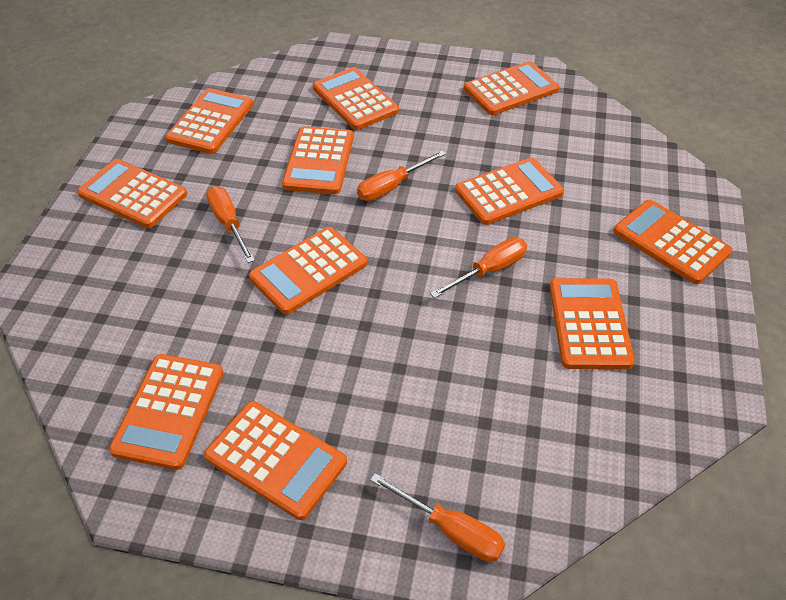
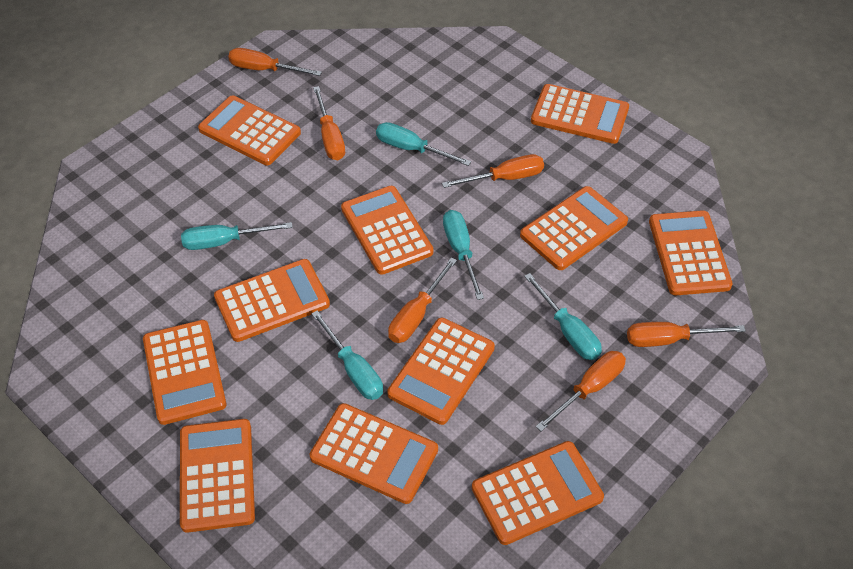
orange screwdriver: 4 -> 6
turquoise screwdriver: 0 -> 5

